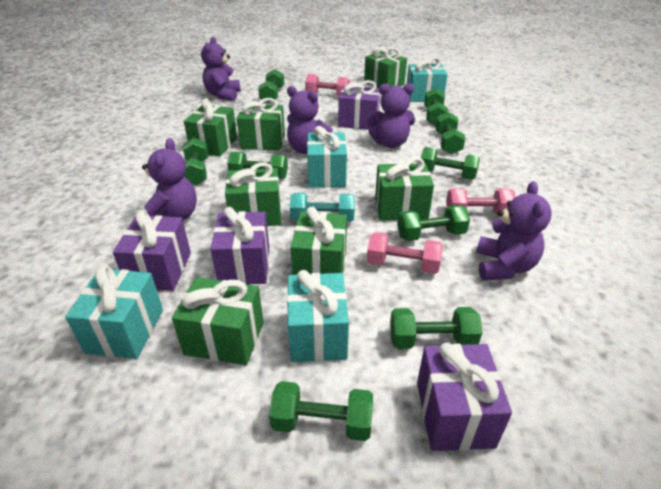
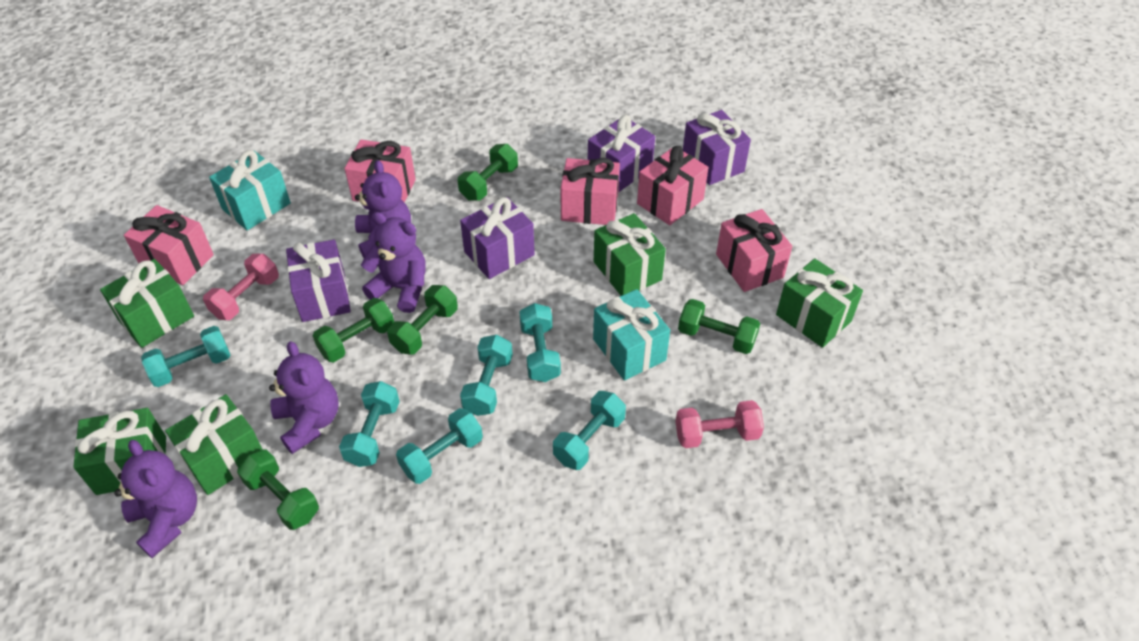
green dumbbell: 9 -> 5
green gift: 7 -> 5
pink dumbbell: 3 -> 2
pink gift: 0 -> 5
purple teddy bear: 5 -> 4
turquoise dumbbell: 1 -> 6
turquoise gift: 4 -> 2

